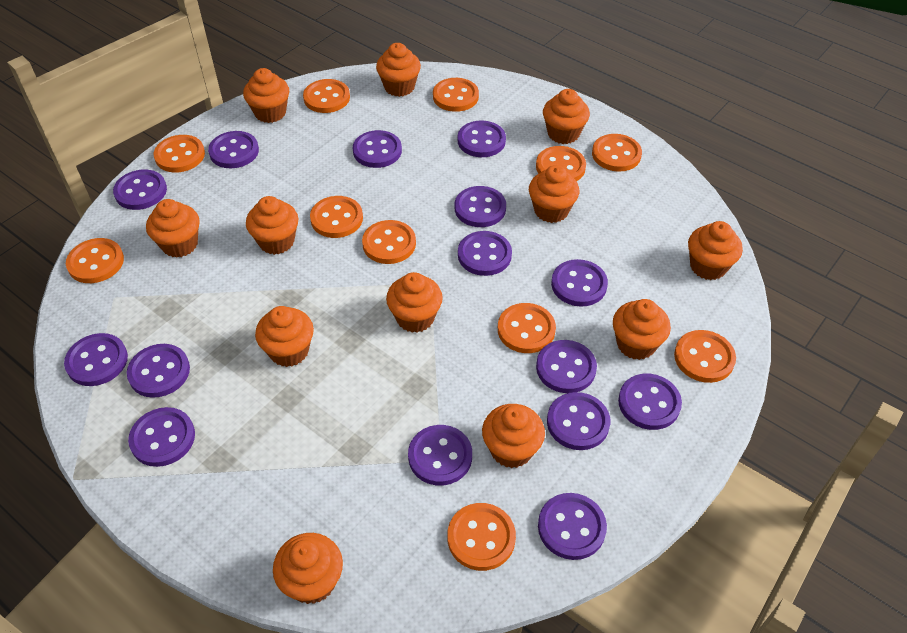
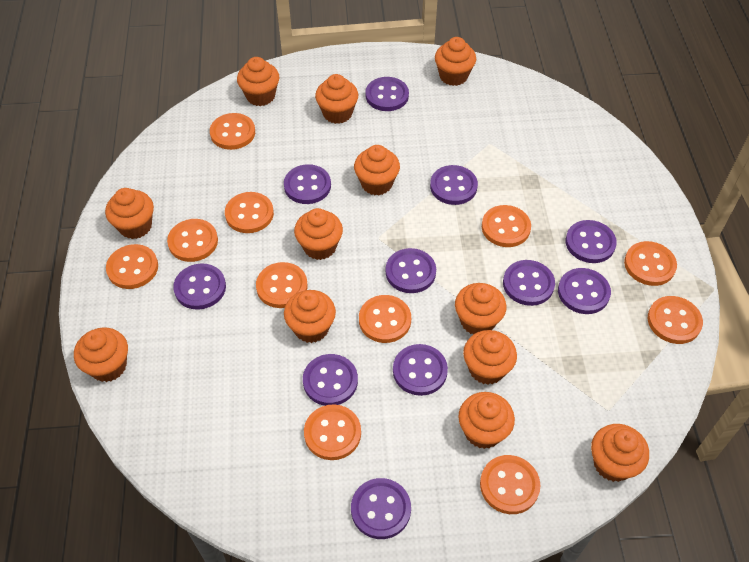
purple button: 15 -> 11

